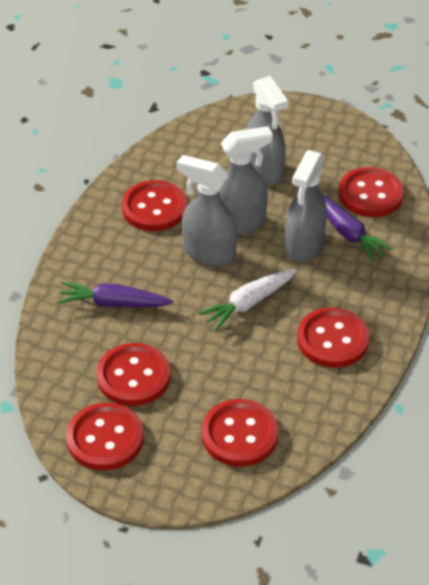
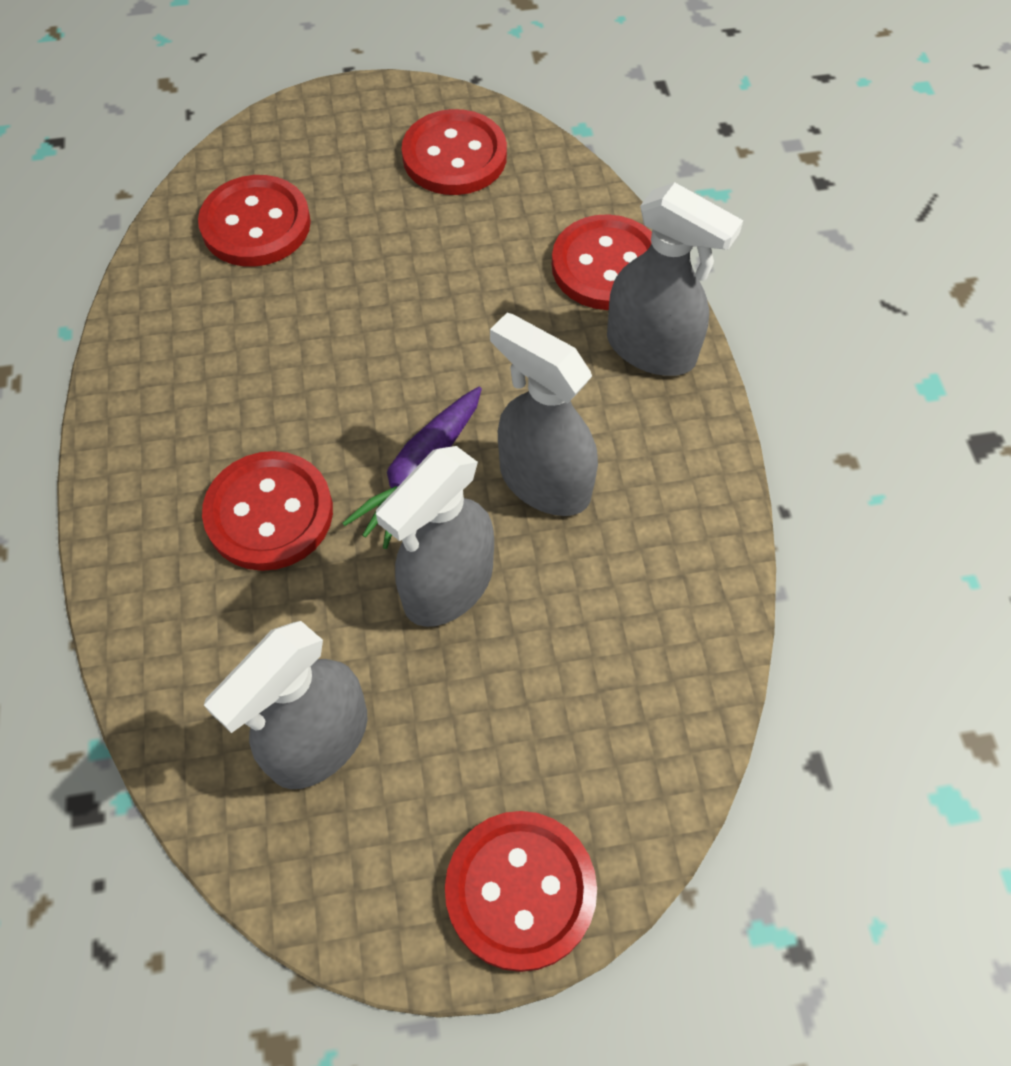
purple carrot: 2 -> 1
red button: 6 -> 5
white carrot: 1 -> 0

